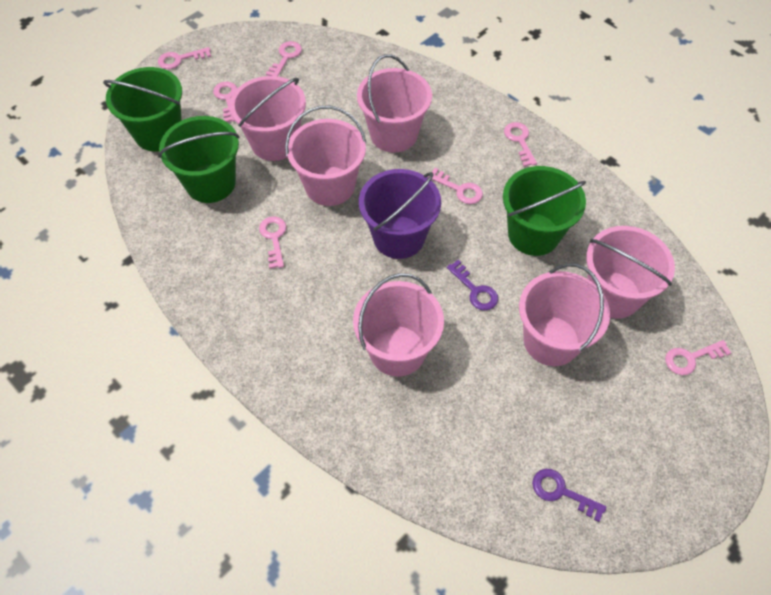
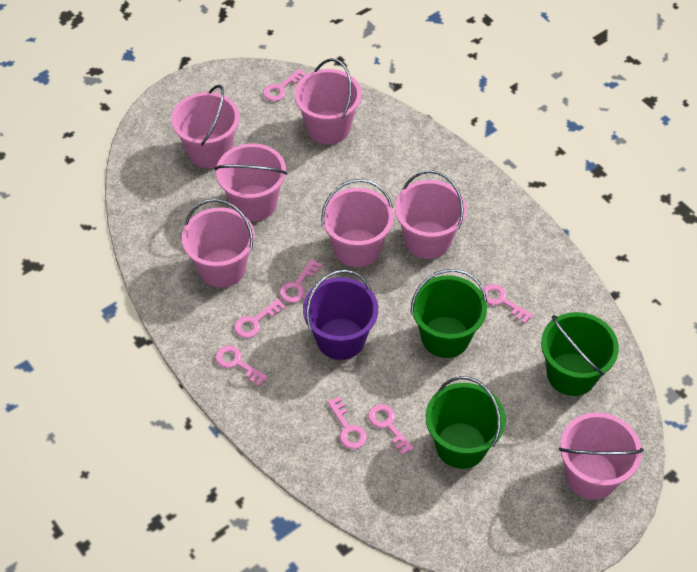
pink bucket: 6 -> 7
purple key: 2 -> 0

